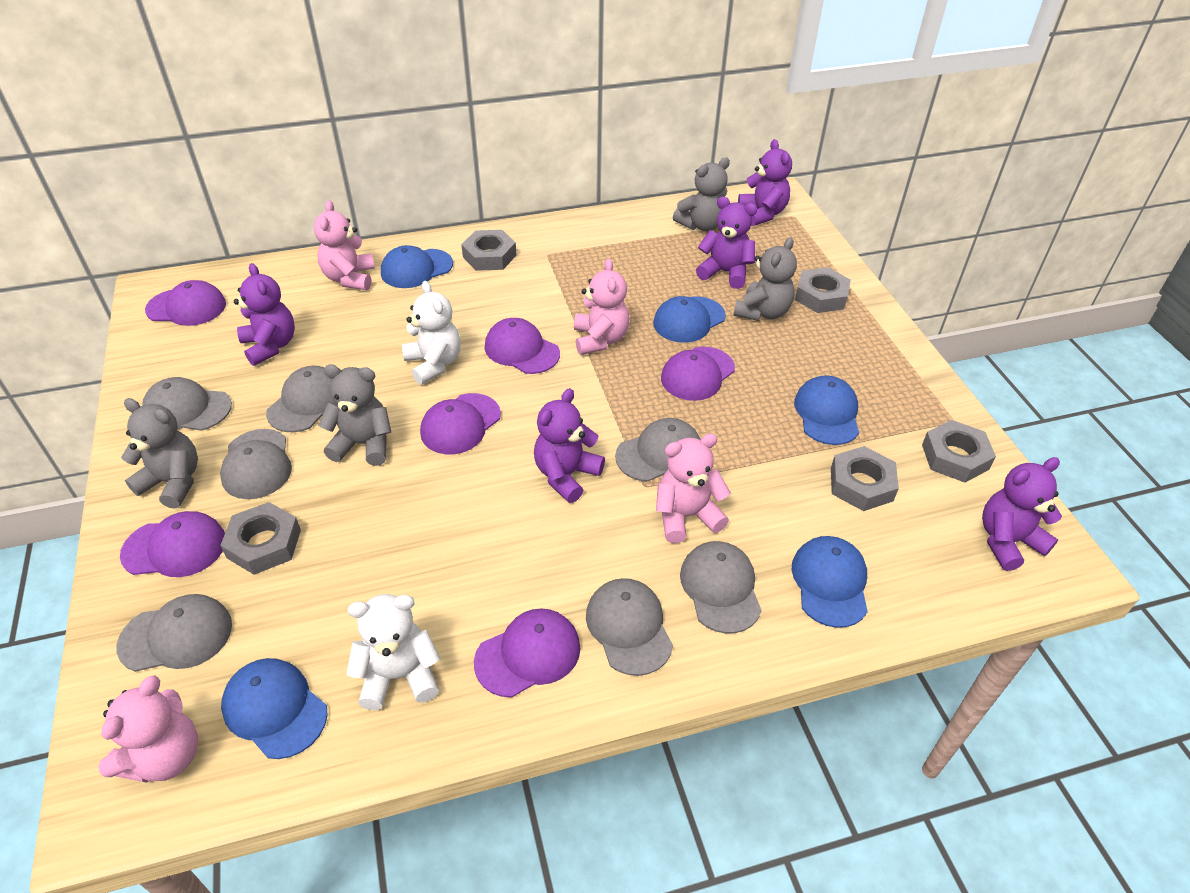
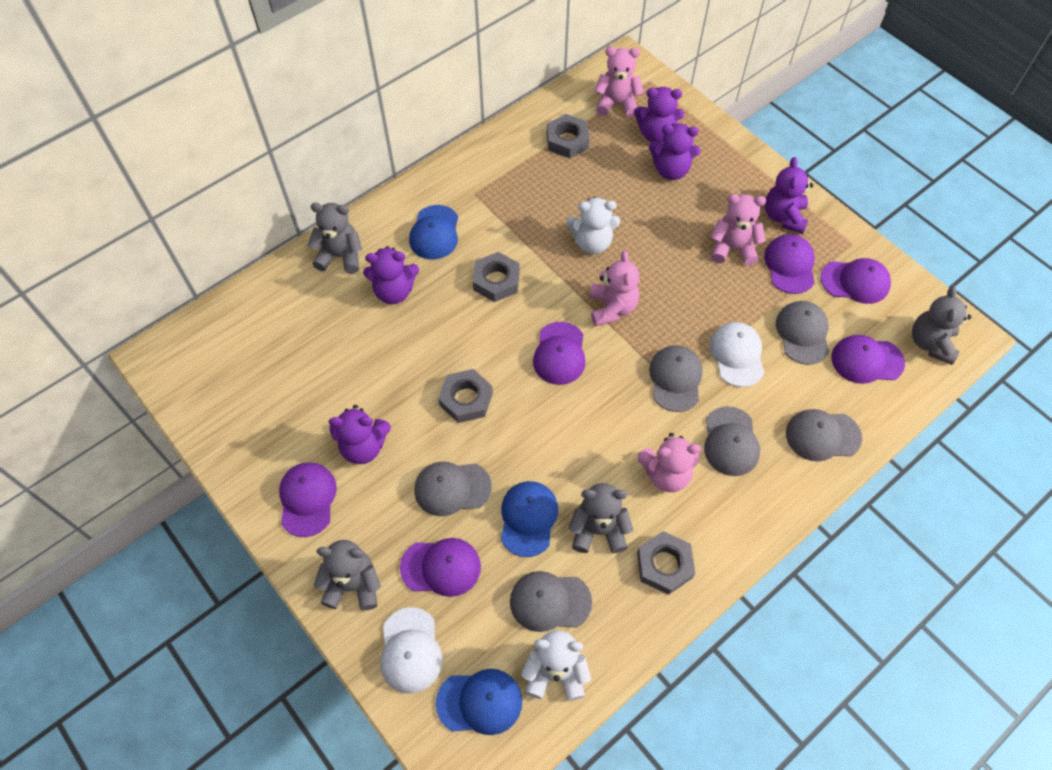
blue cap: 5 -> 3
grey cap: 7 -> 6
grey nut: 5 -> 4
white cap: 0 -> 2

